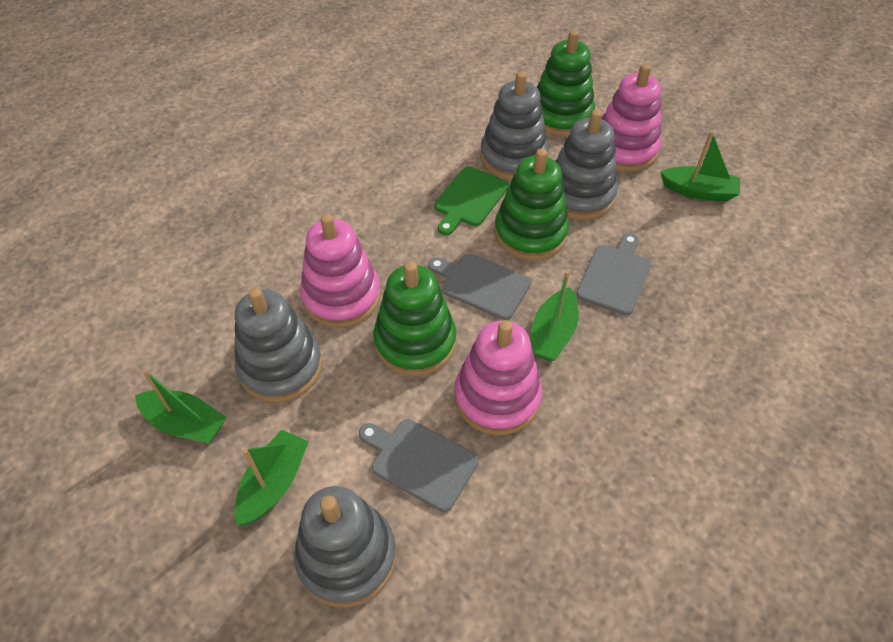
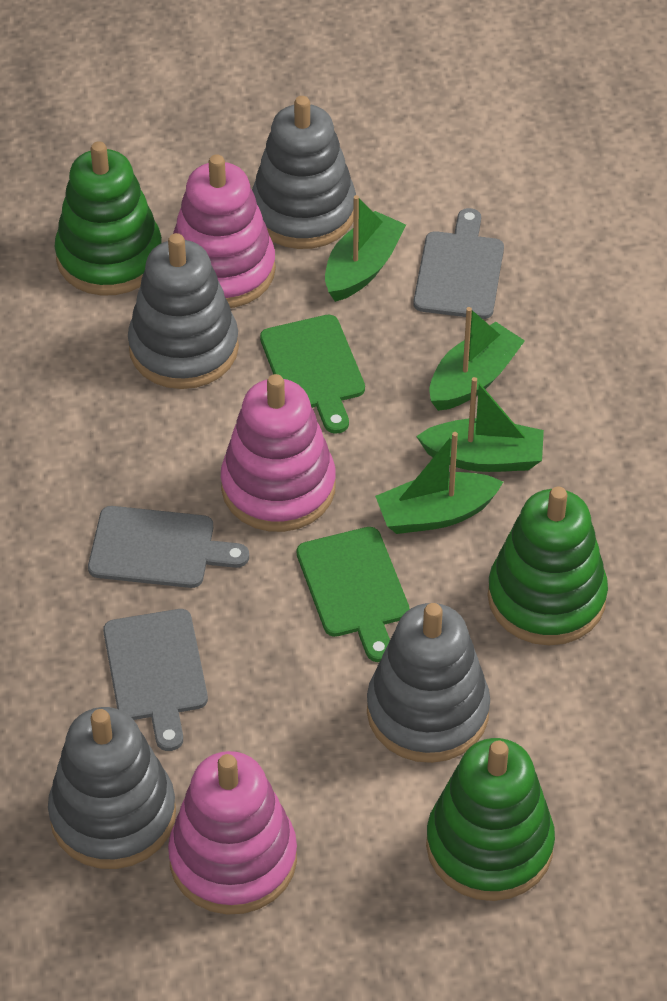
green cutting board: 1 -> 2

